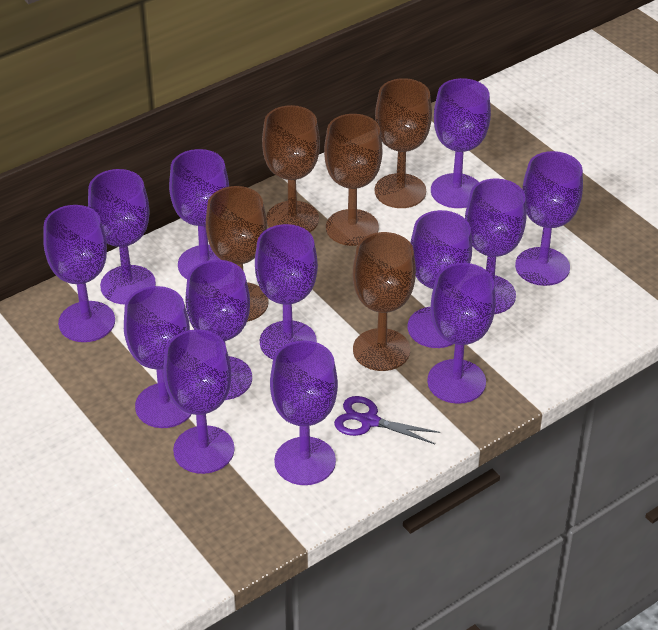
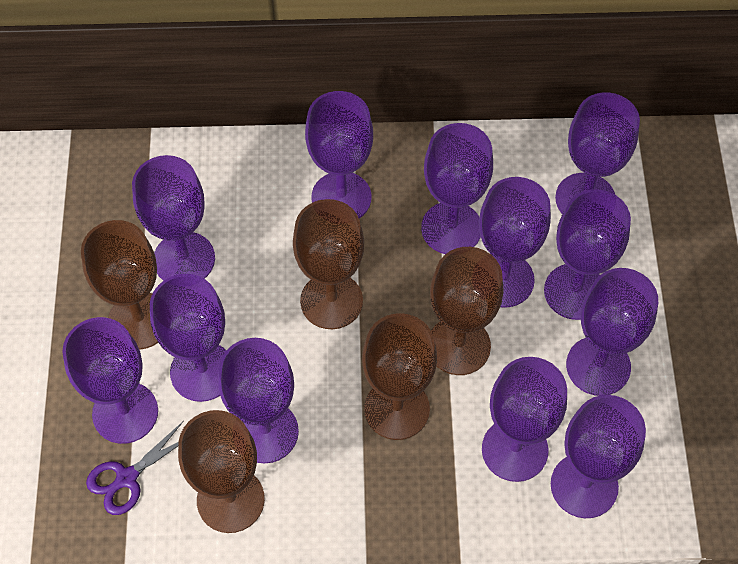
purple goblet: 13 -> 12

